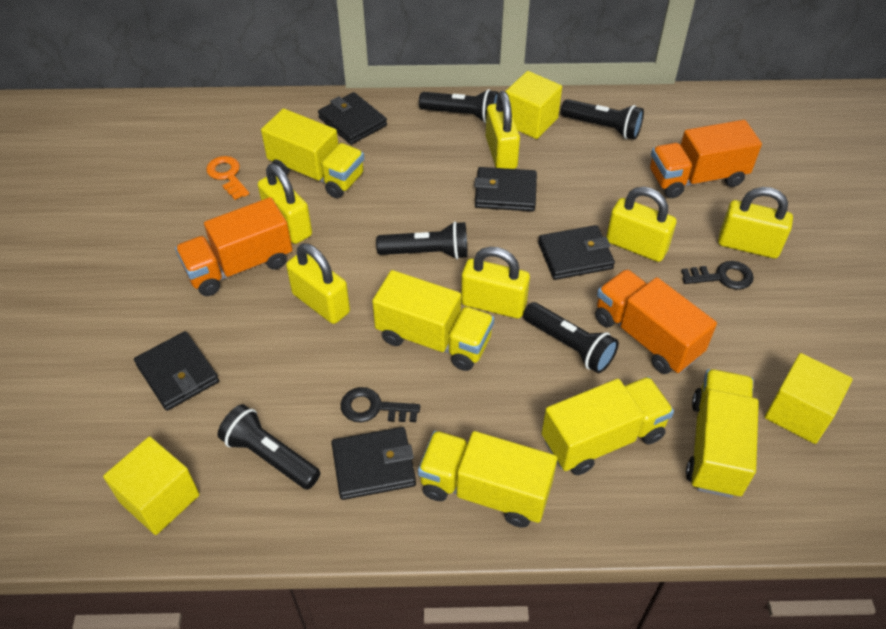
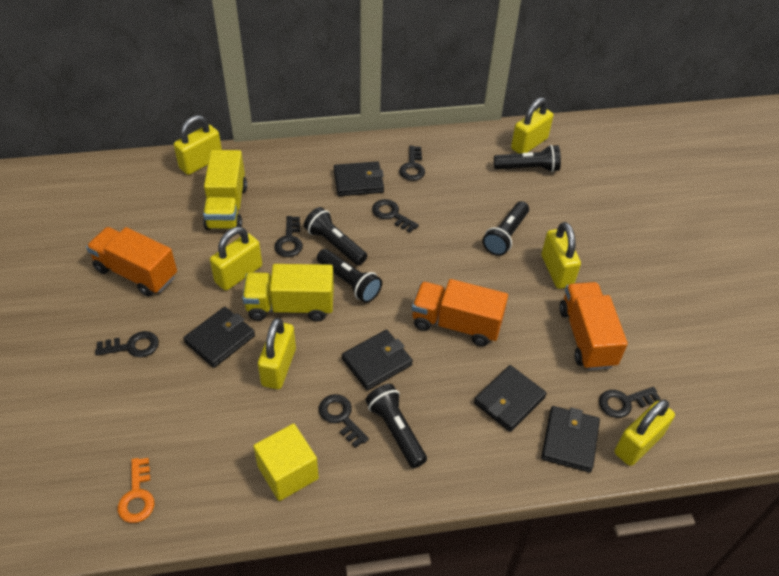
black key: 2 -> 6
yellow cube: 3 -> 1
yellow truck: 5 -> 2

